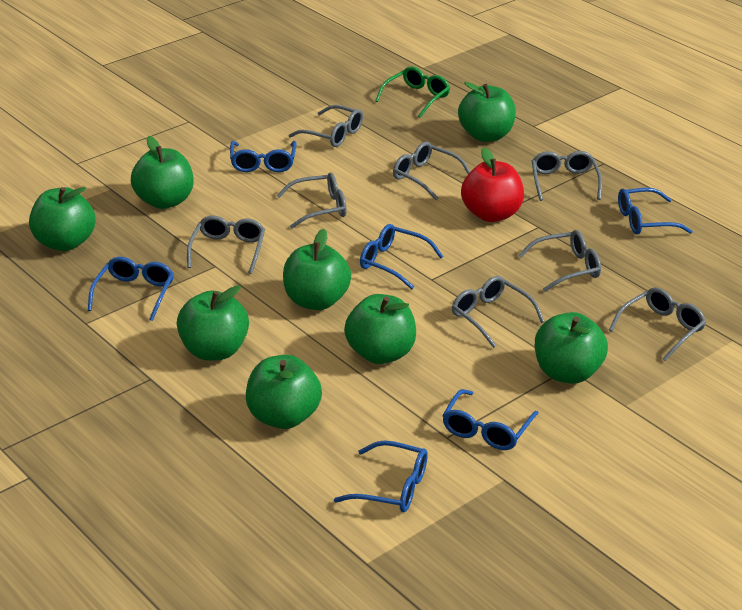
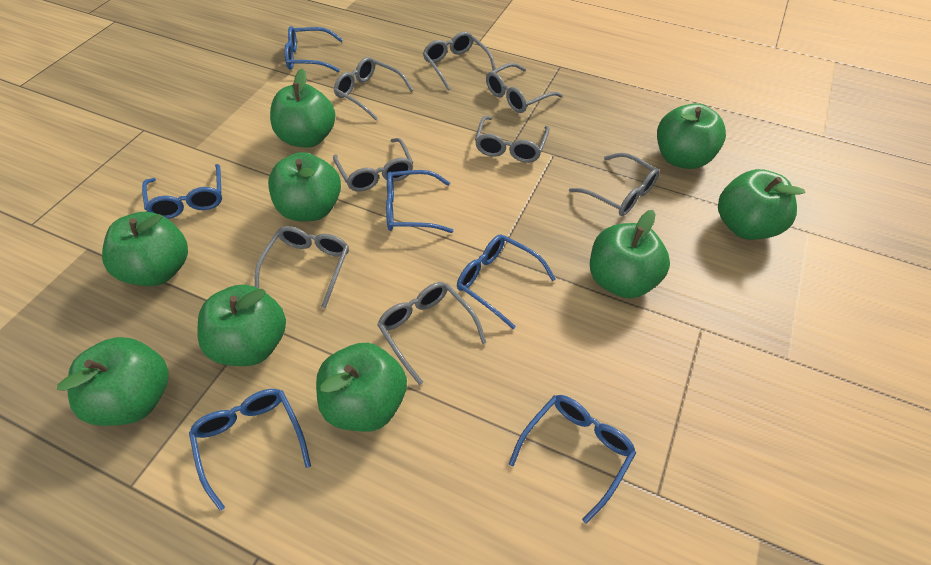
green apple: 8 -> 9
green glasses: 1 -> 0
red apple: 1 -> 0

